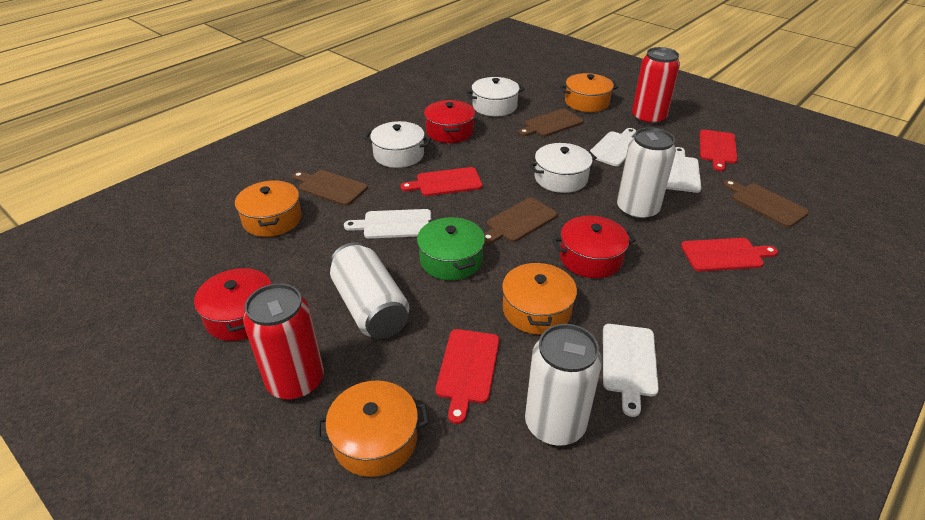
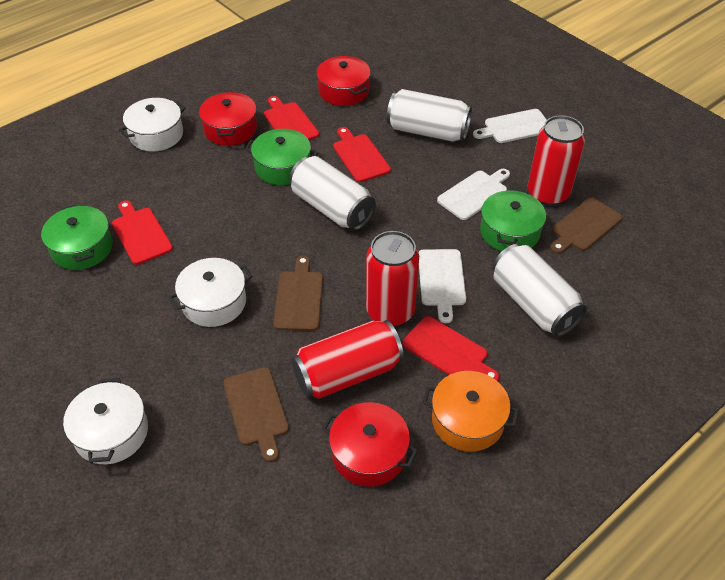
brown cutting board: 4 -> 3
green pot: 1 -> 3
orange pot: 4 -> 1
red can: 2 -> 3
white cutting board: 4 -> 3

